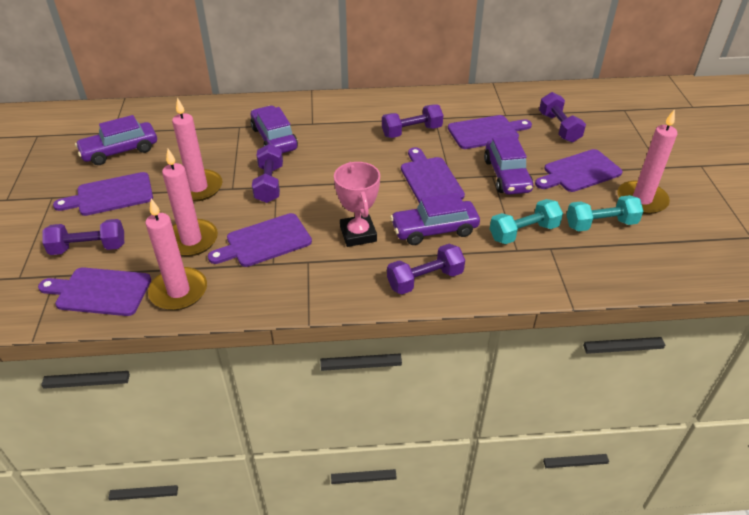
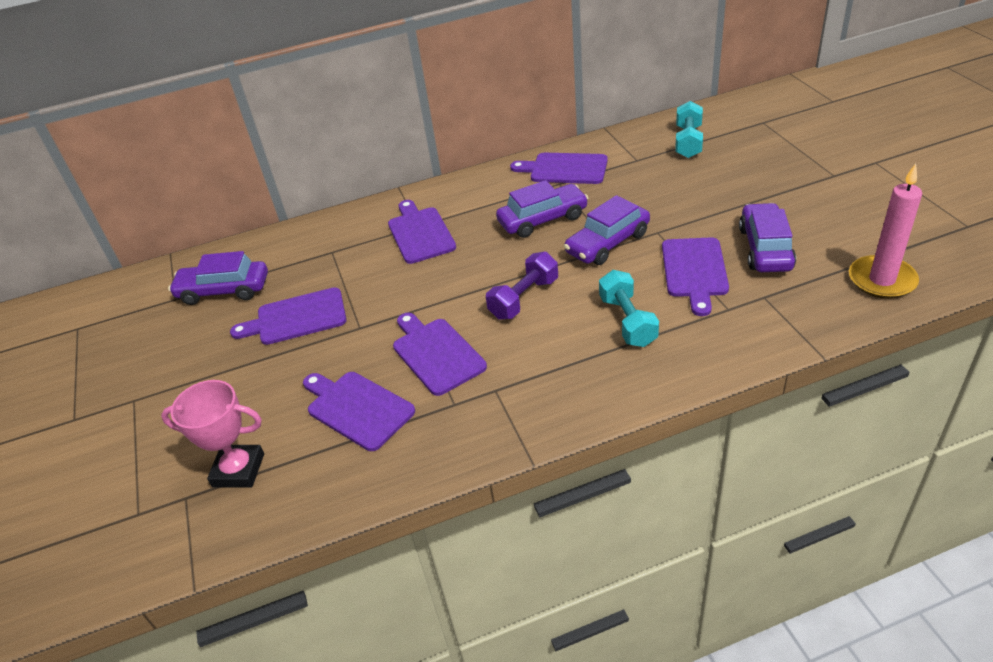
pink candle: 4 -> 1
purple dumbbell: 5 -> 1

